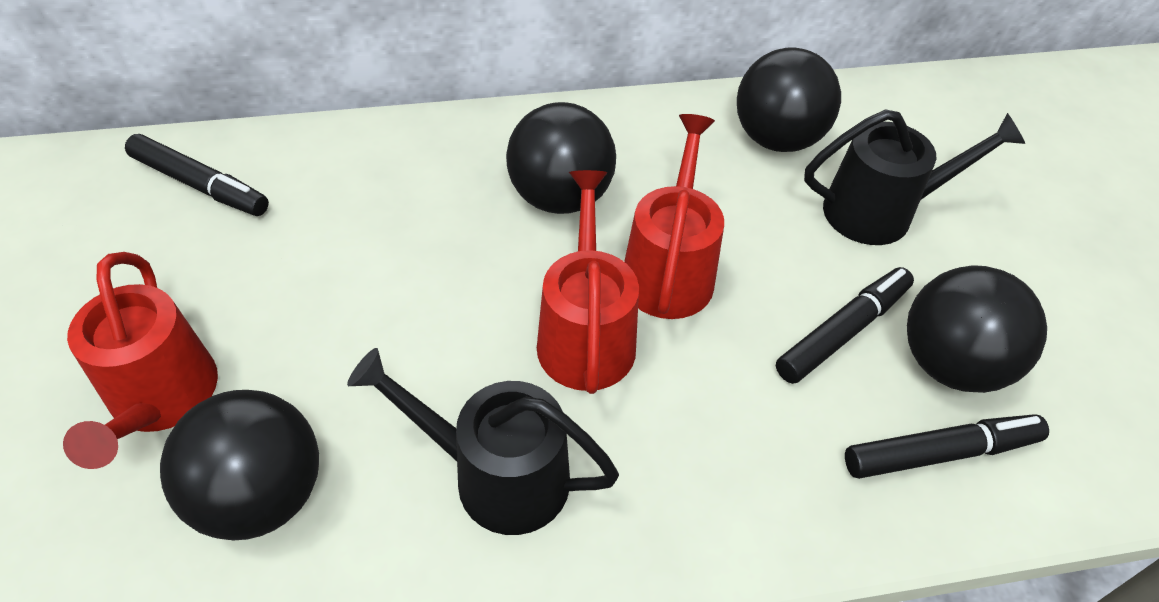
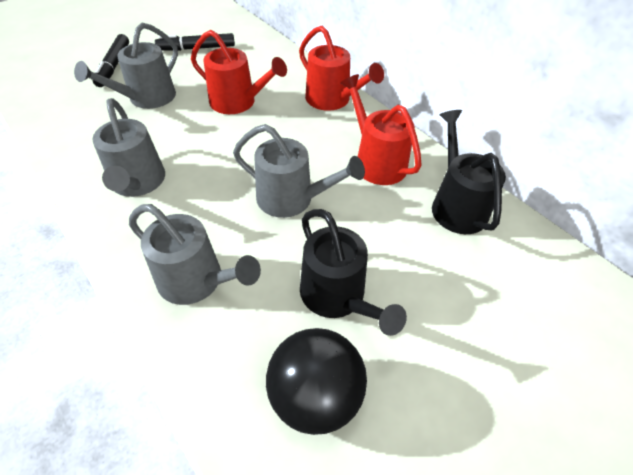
black ball: 4 -> 1
black marker: 3 -> 2
grey watering can: 0 -> 4

